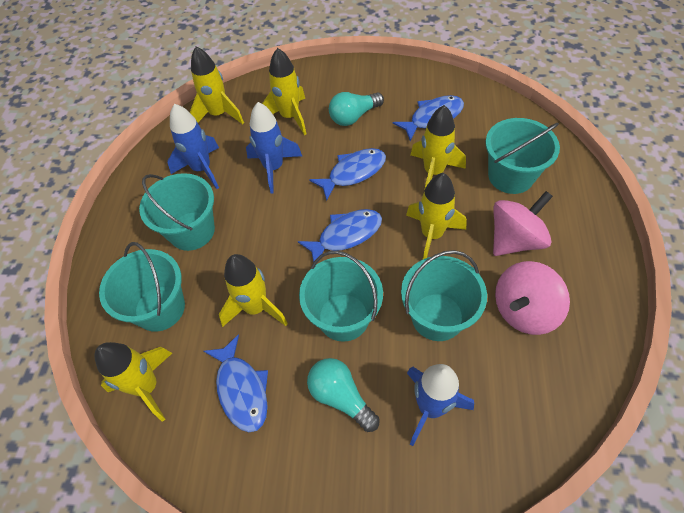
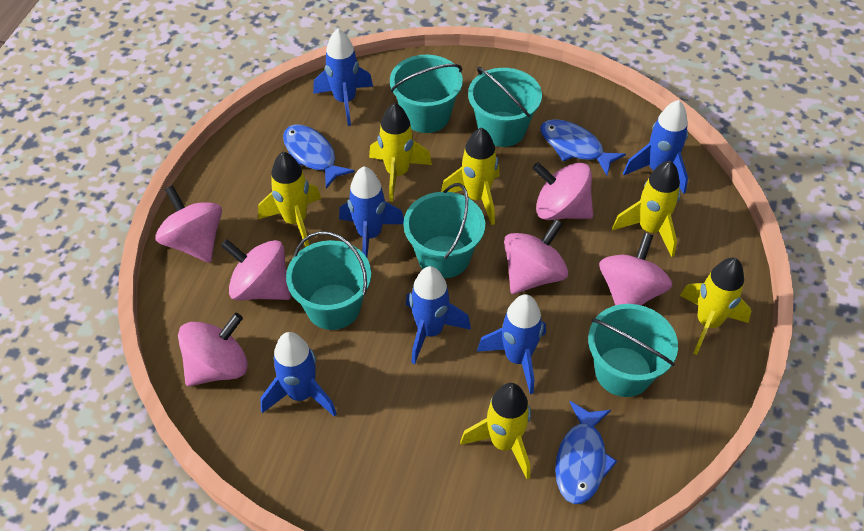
blue fish: 4 -> 3
blue rocket: 3 -> 6
pink spinning top: 2 -> 6
turquoise light bulb: 2 -> 0

